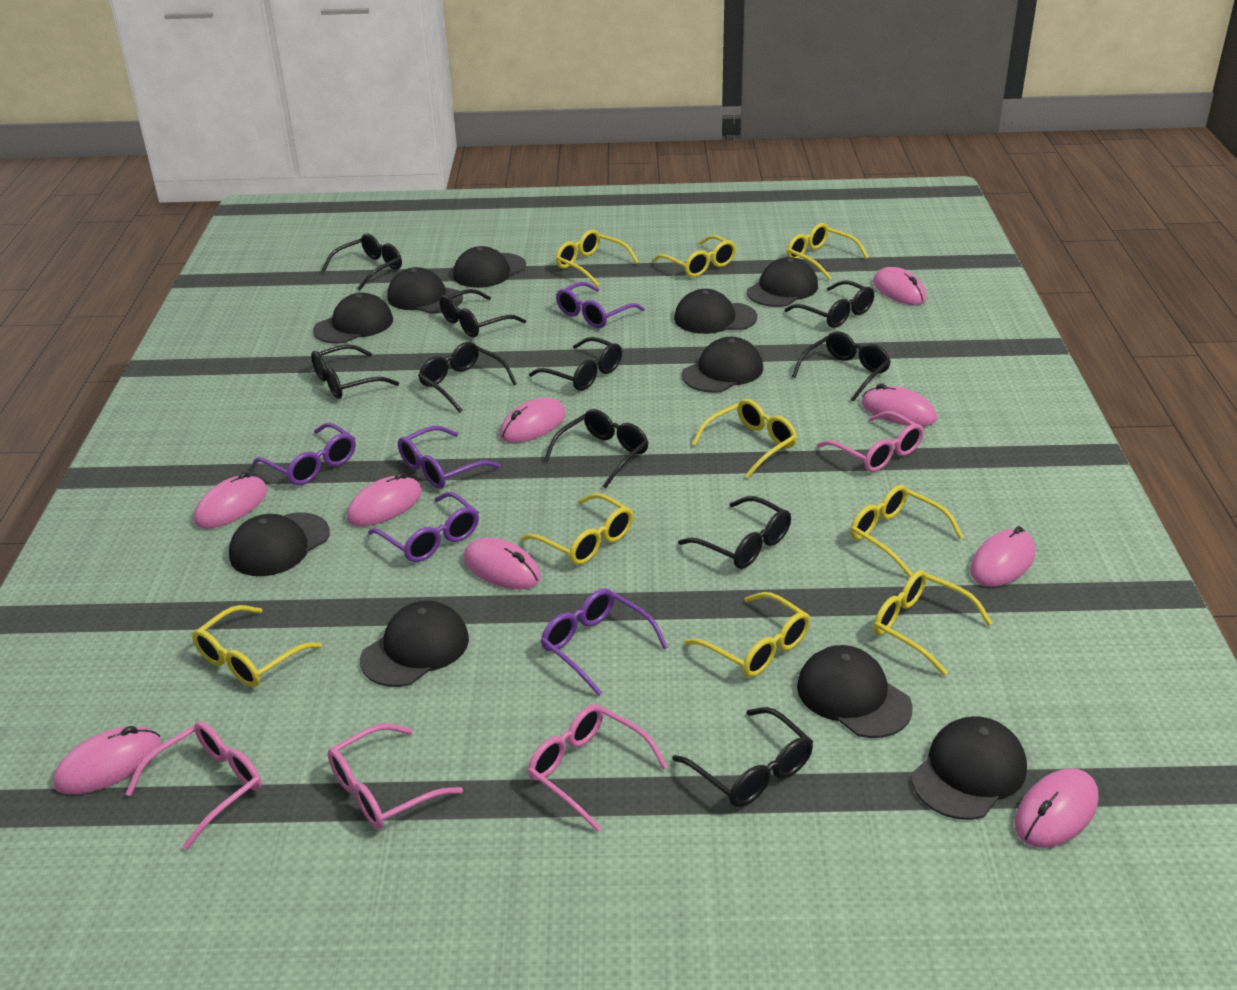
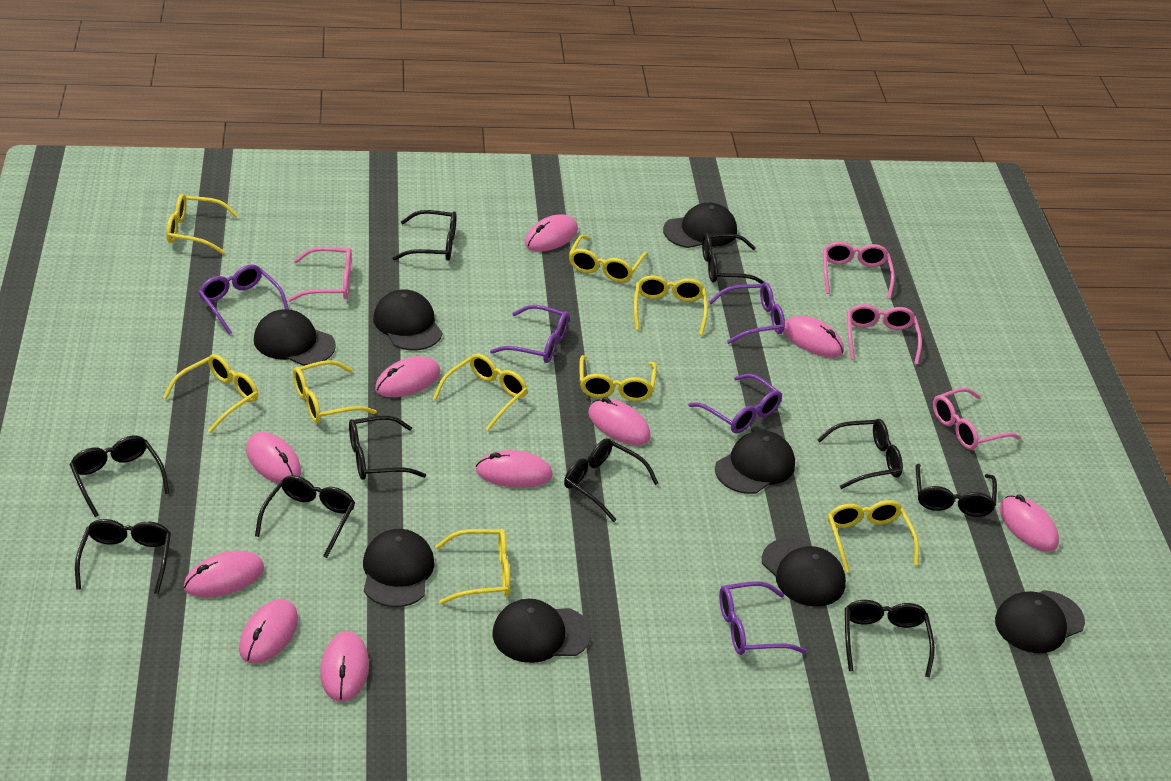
black cap: 10 -> 8
pink mouse: 9 -> 10

